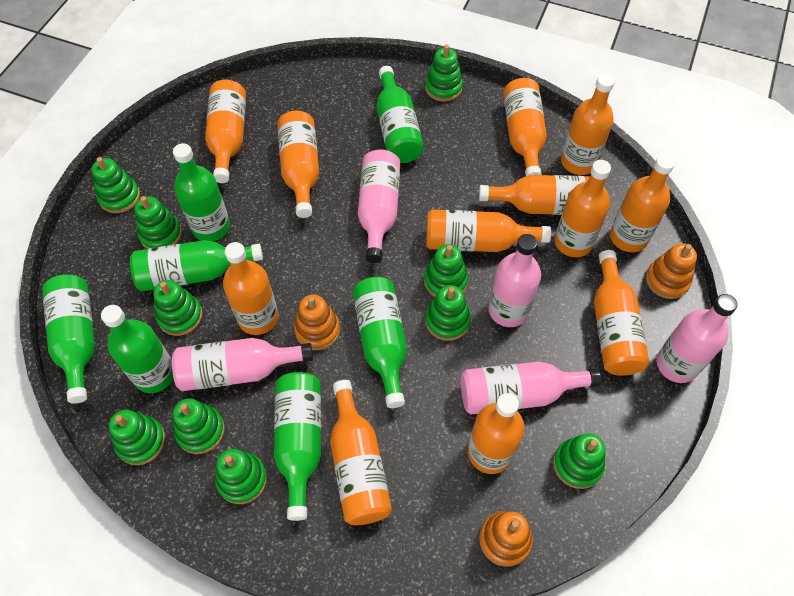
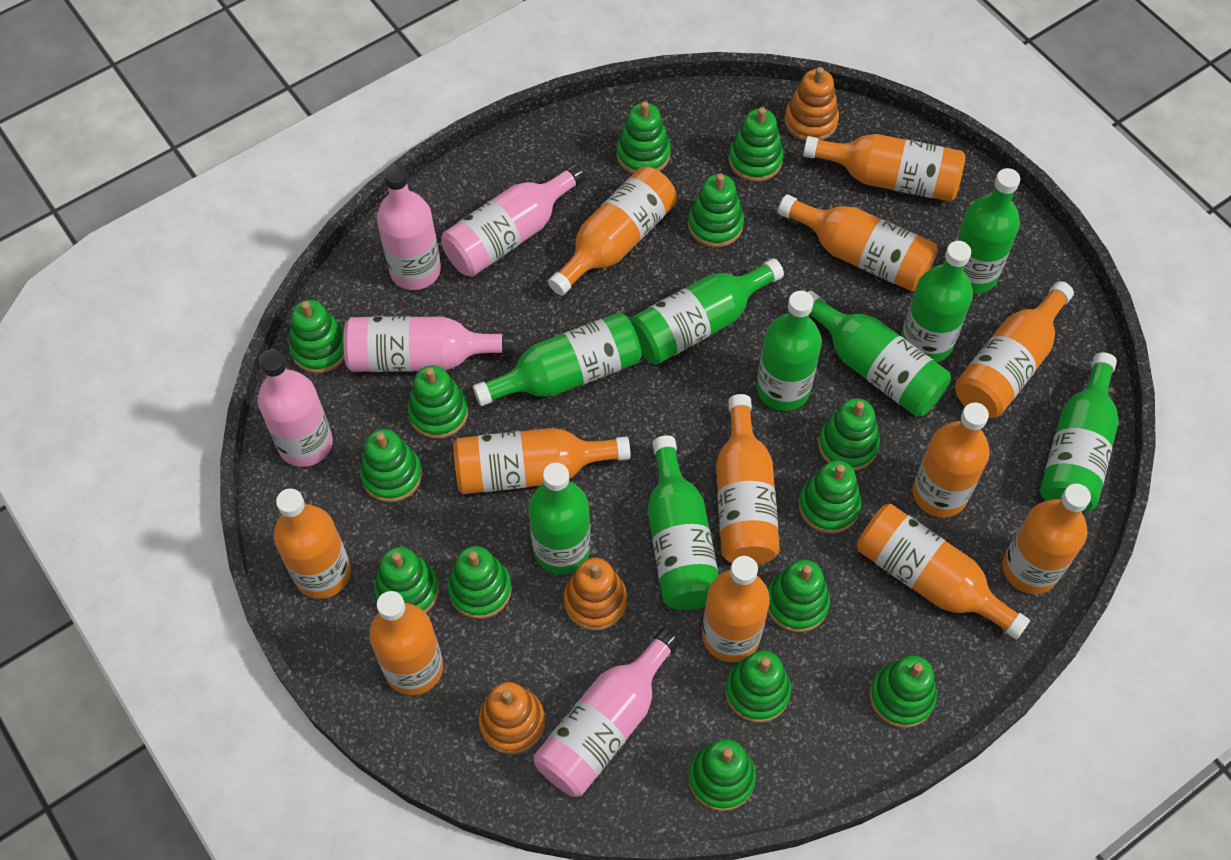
green bottle: 7 -> 9
green stacking toy: 10 -> 14

